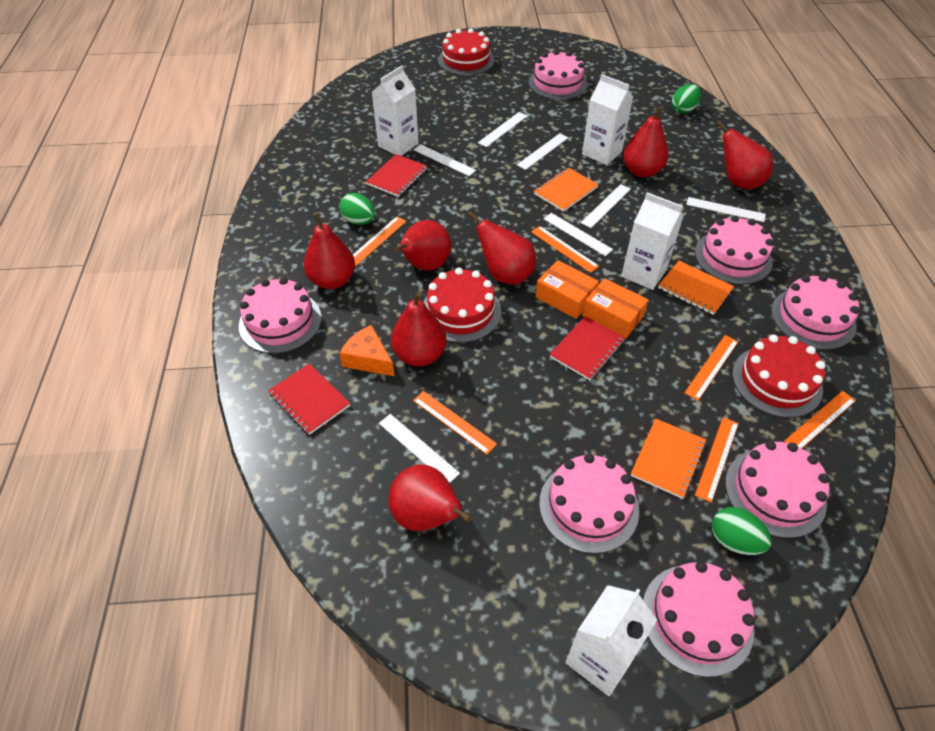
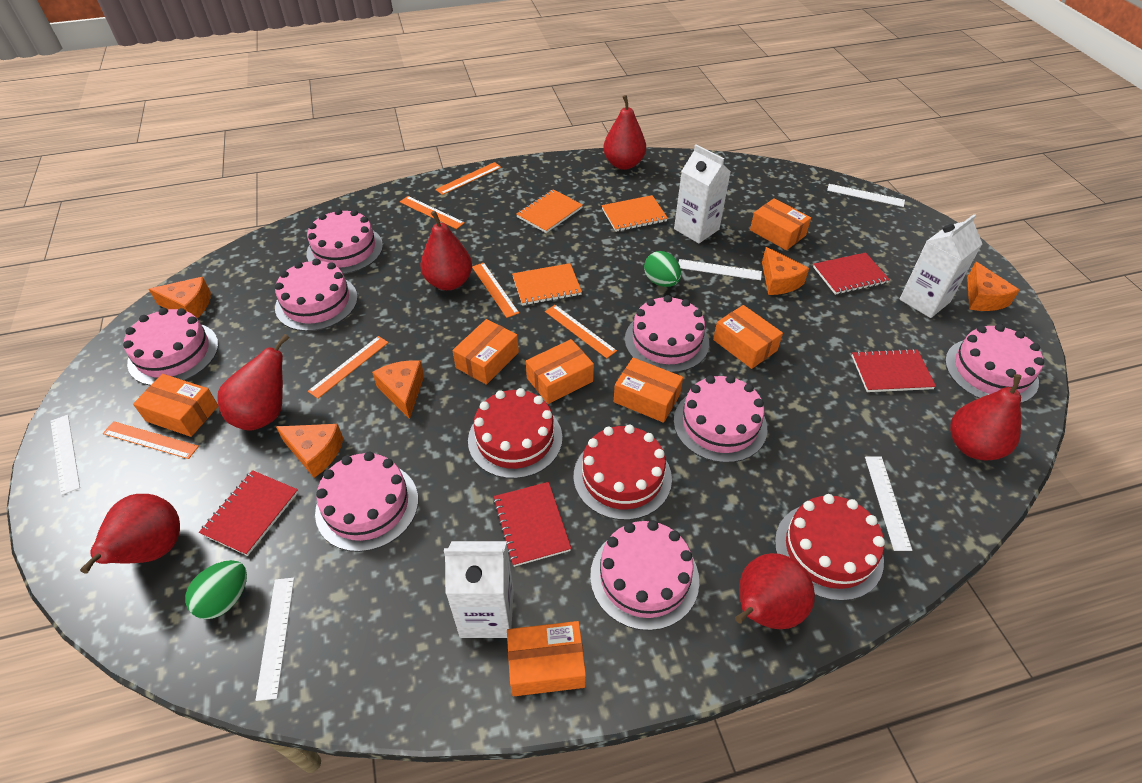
green egg: 3 -> 2
orange box: 2 -> 7
orange cheese: 1 -> 5
pink cake: 7 -> 8
red notebook: 3 -> 4
red pear: 7 -> 6
white carton: 4 -> 3
white ruler: 7 -> 5

